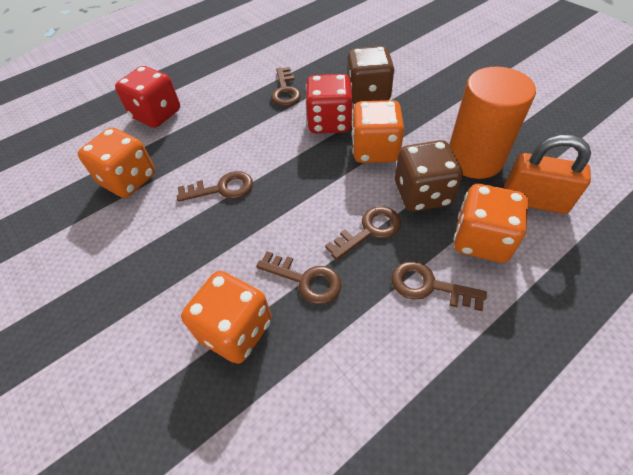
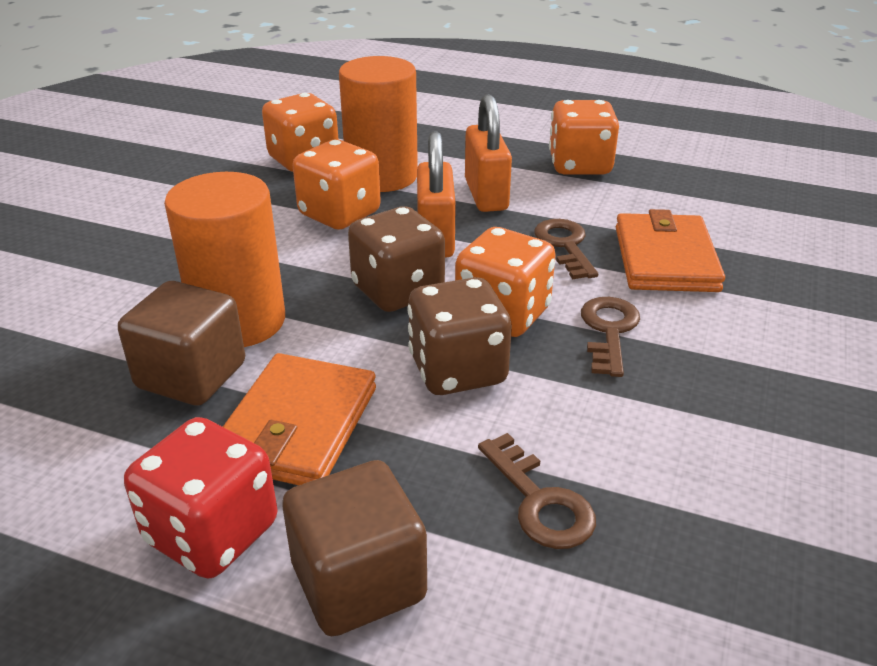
brown cube: 0 -> 2
brown key: 5 -> 3
orange cylinder: 1 -> 2
orange padlock: 1 -> 2
orange wallet: 0 -> 2
red dice: 2 -> 1

